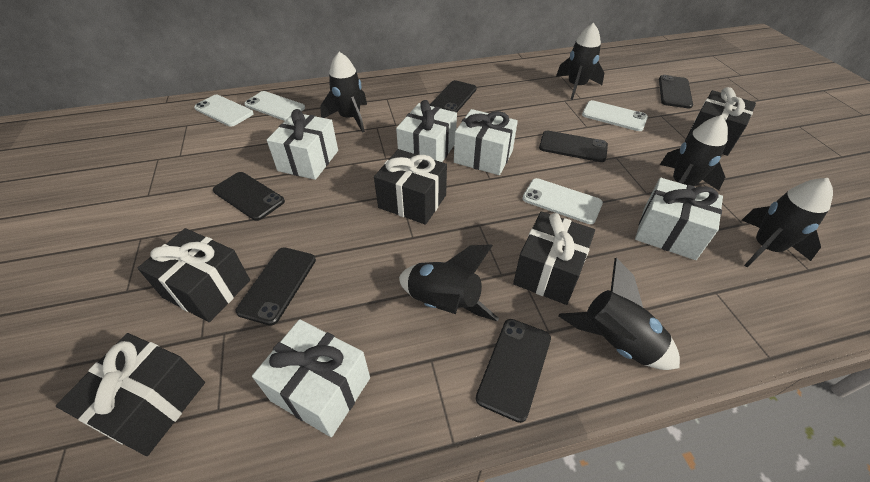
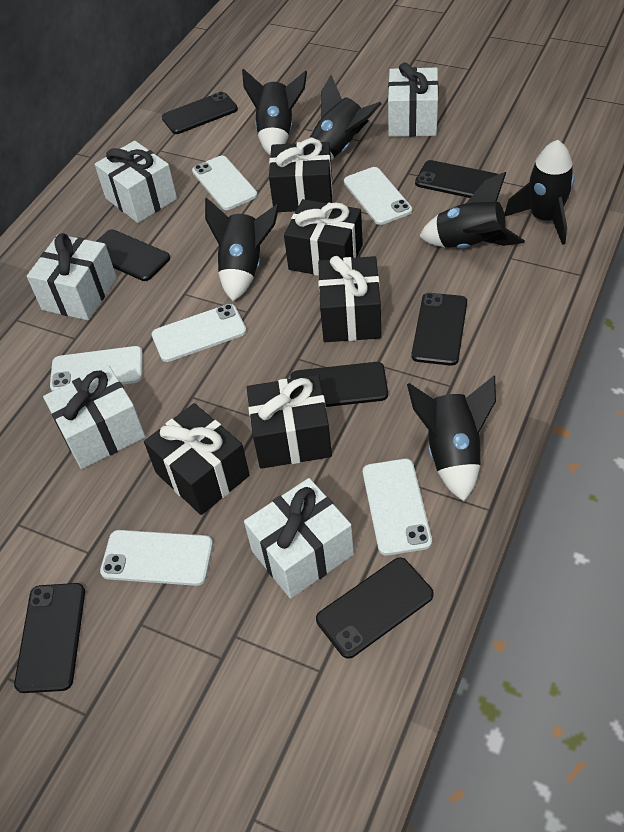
black phone: 6 -> 7
white phone: 4 -> 6

